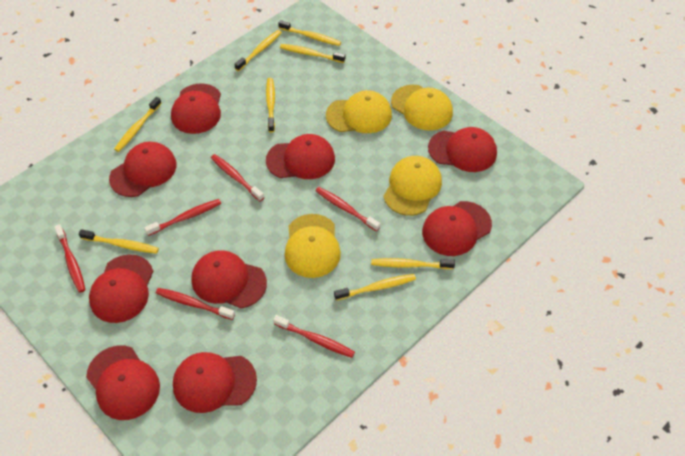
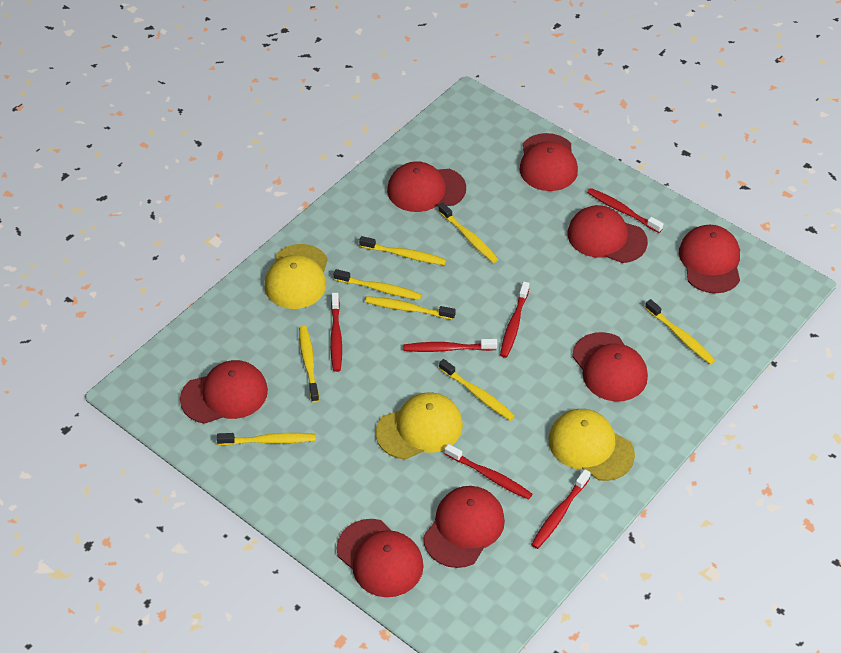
red cap: 9 -> 8
yellow cap: 4 -> 3

